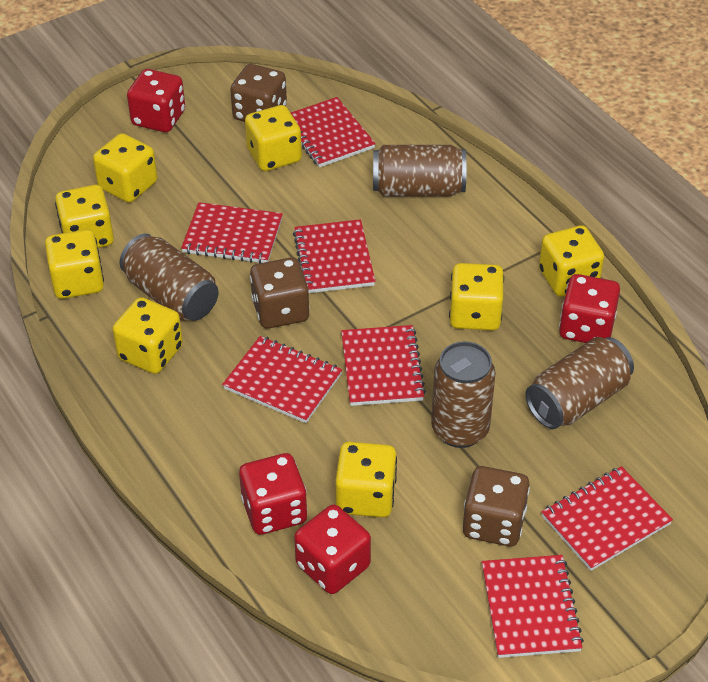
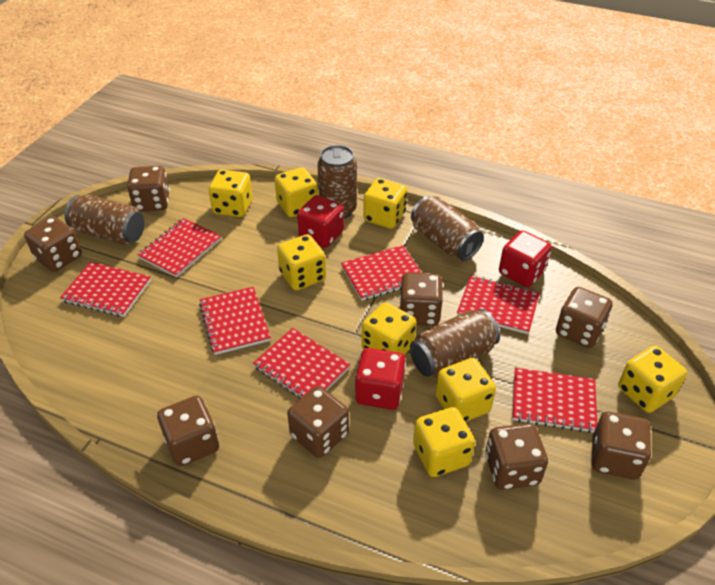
brown dice: 3 -> 8
red dice: 4 -> 3

